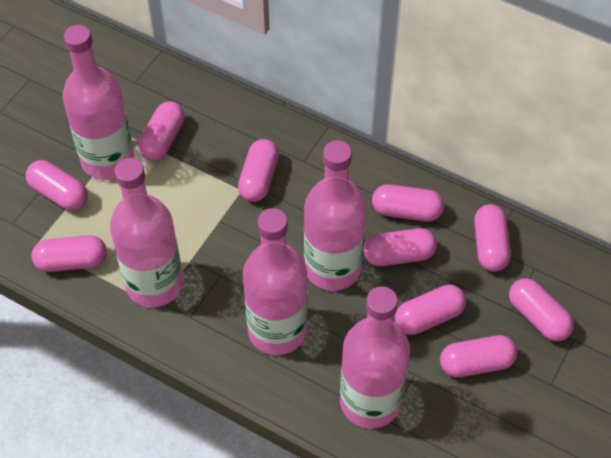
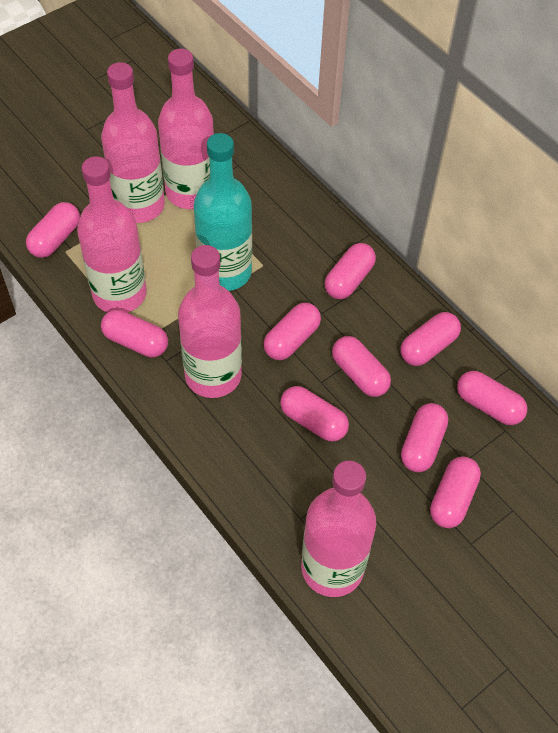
turquoise bottle: 0 -> 1

